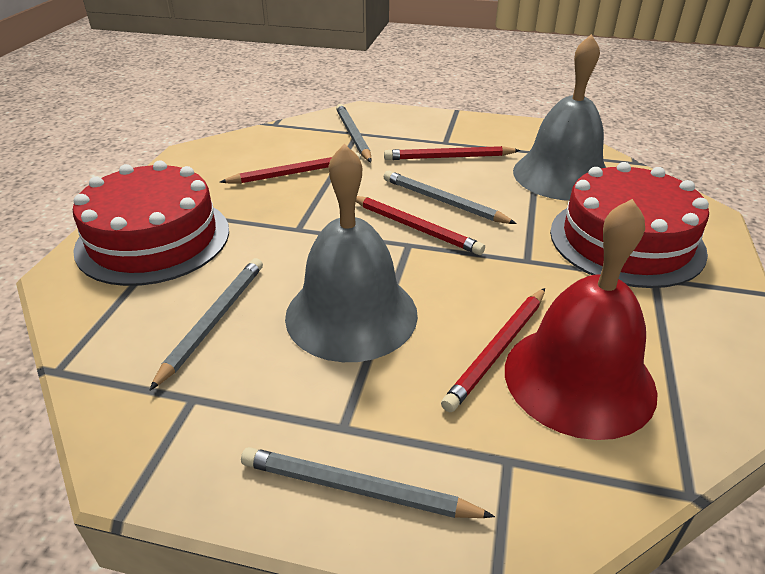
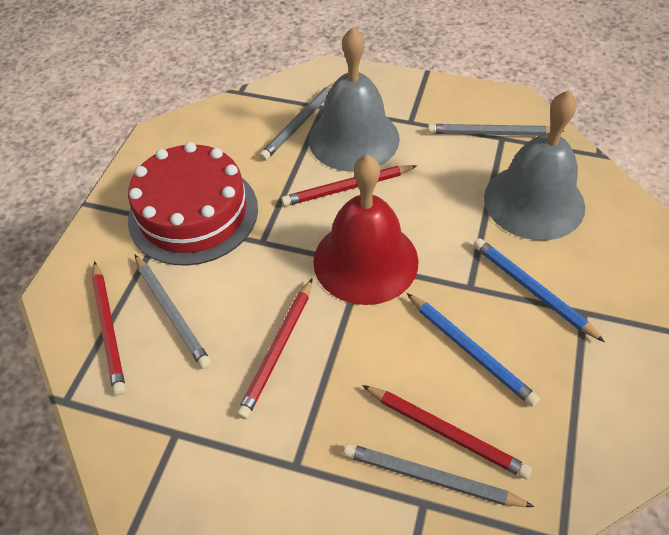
blue pencil: 0 -> 2
red cake: 2 -> 1

